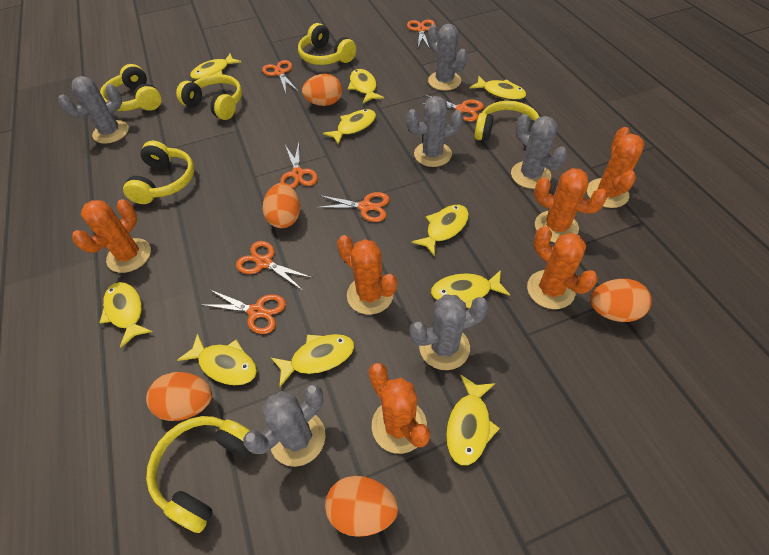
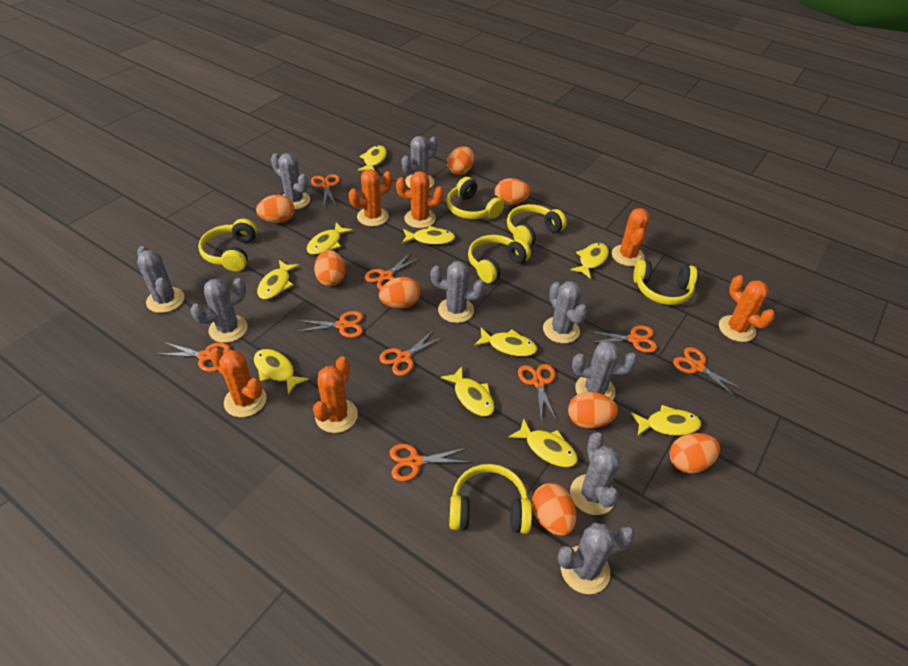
grey cactus: 6 -> 9
orange egg: 5 -> 8
orange scissors: 7 -> 9

